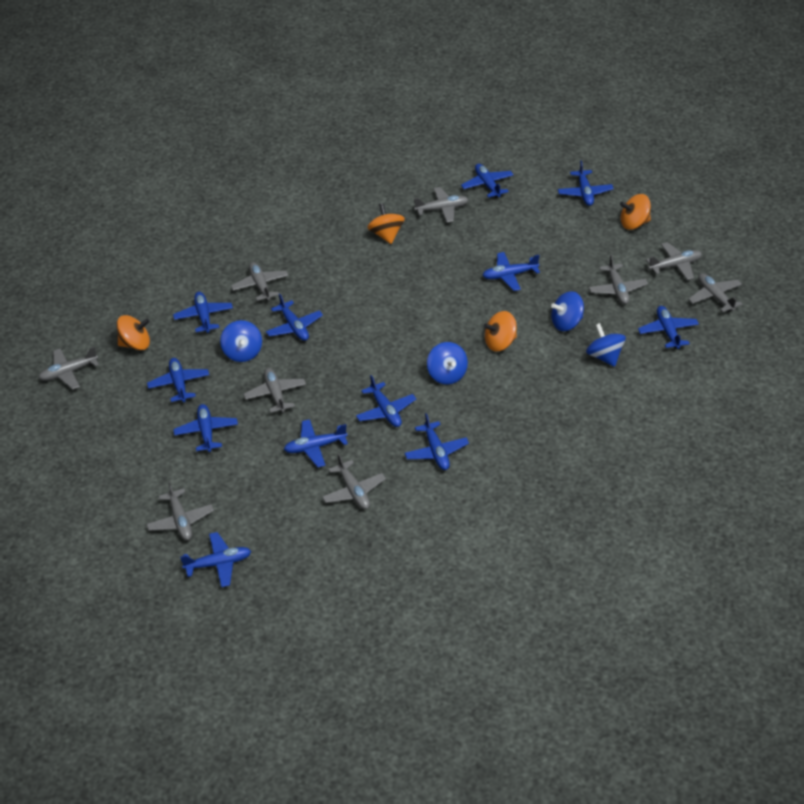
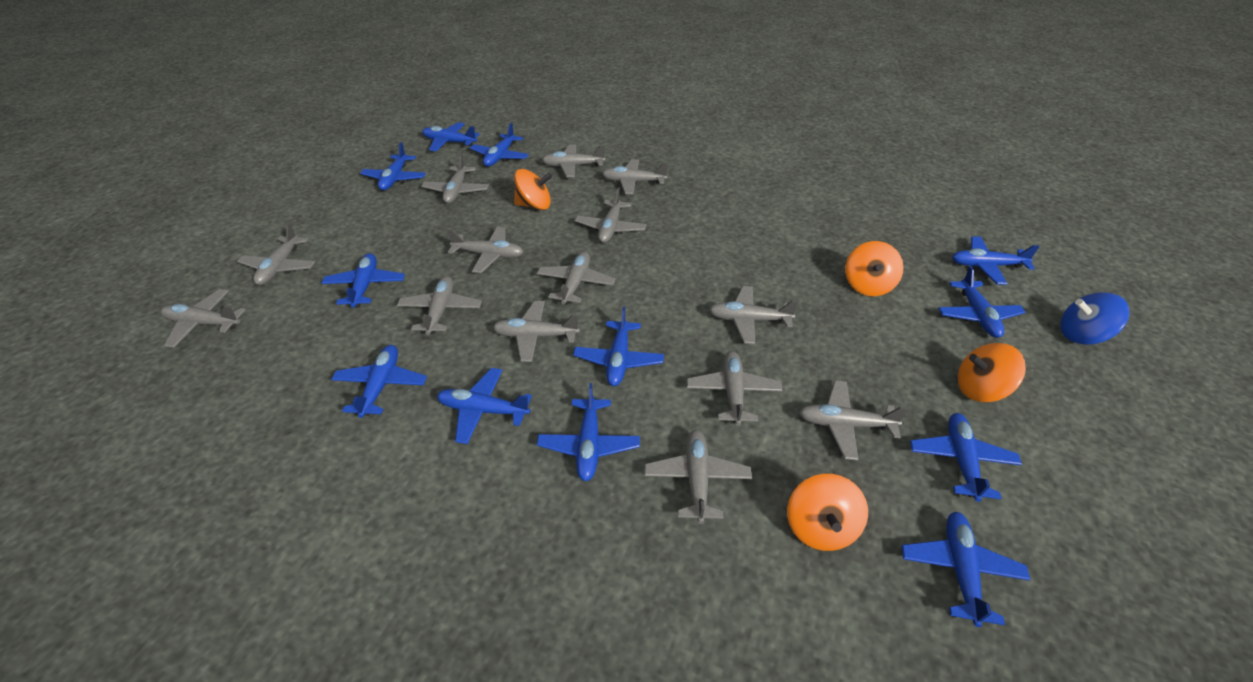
blue spinning top: 4 -> 1
grey plane: 9 -> 14

